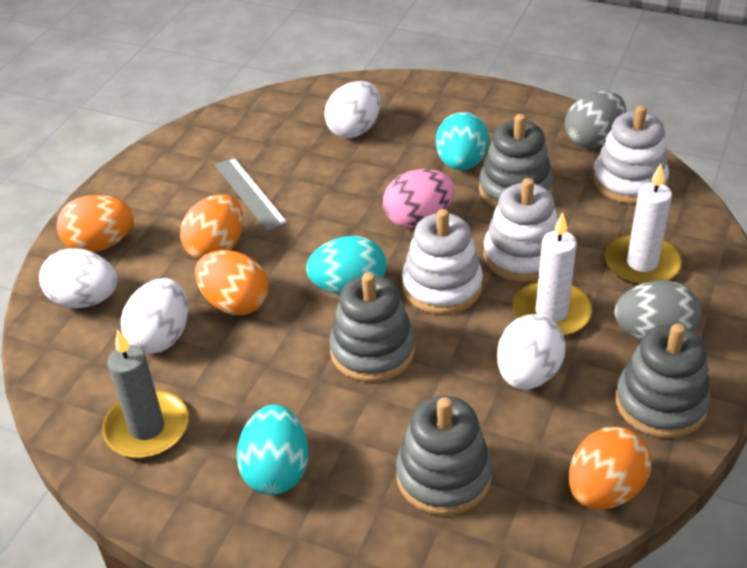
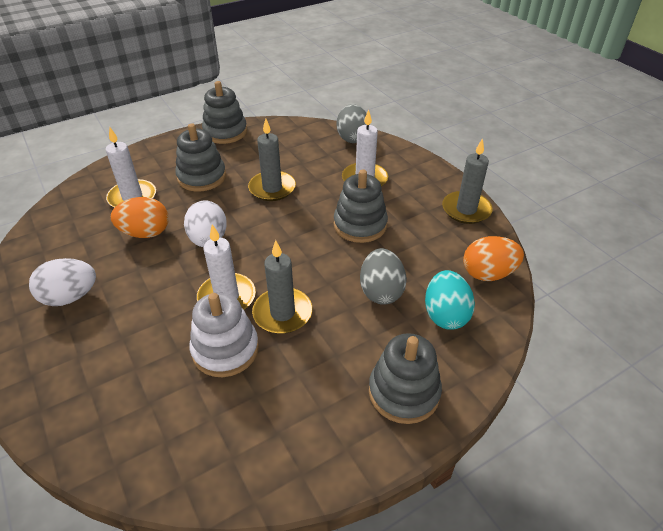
grey candle: 1 -> 3
grey ruler: 1 -> 0
orange egg: 4 -> 2
pink egg: 1 -> 0
turquoise egg: 3 -> 1
white candle: 2 -> 3
white egg: 4 -> 2
white stacking toy: 3 -> 1

